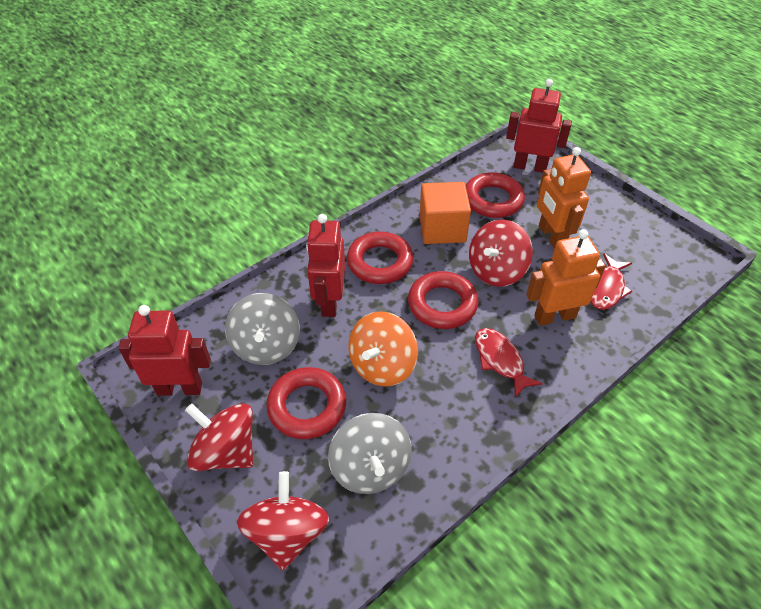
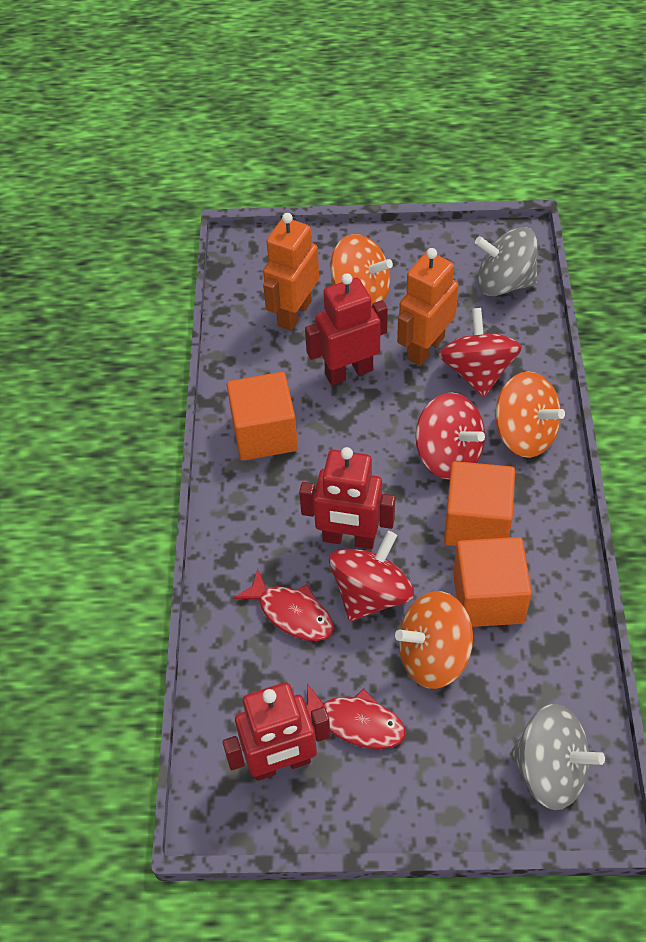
orange cube: 1 -> 3
orange spinning top: 1 -> 3
red ring: 4 -> 0

